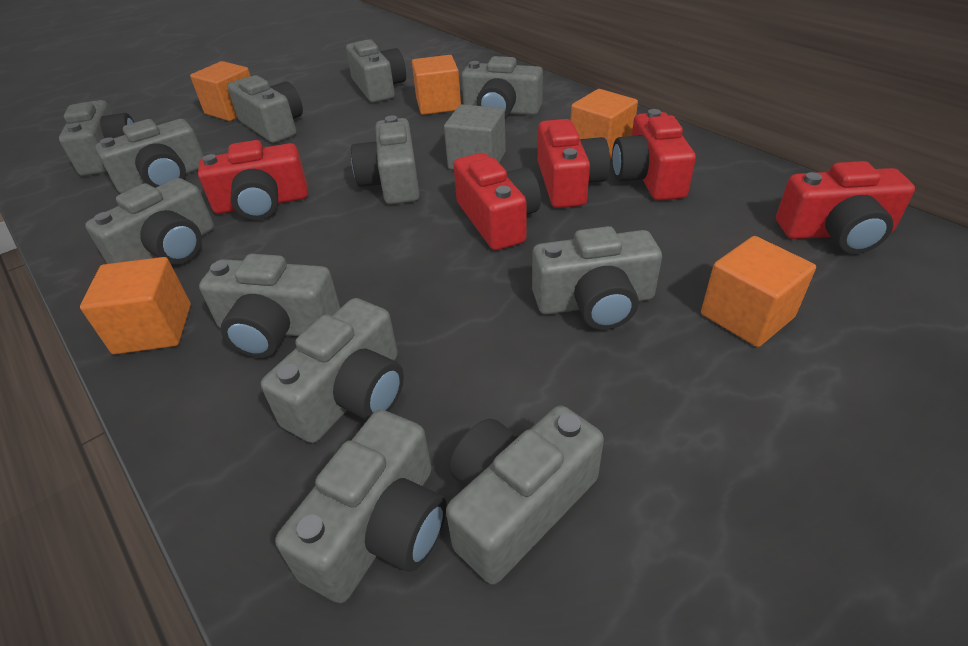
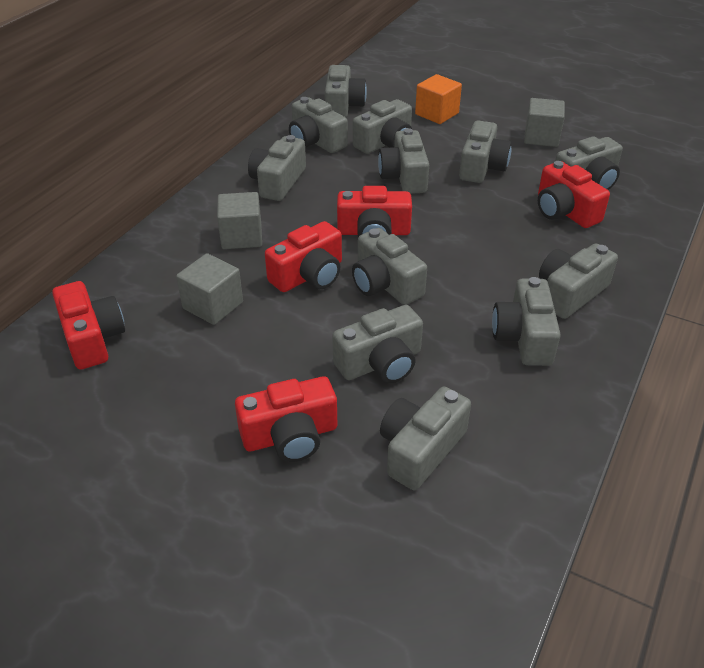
grey cube: 1 -> 3
orange cube: 5 -> 1

